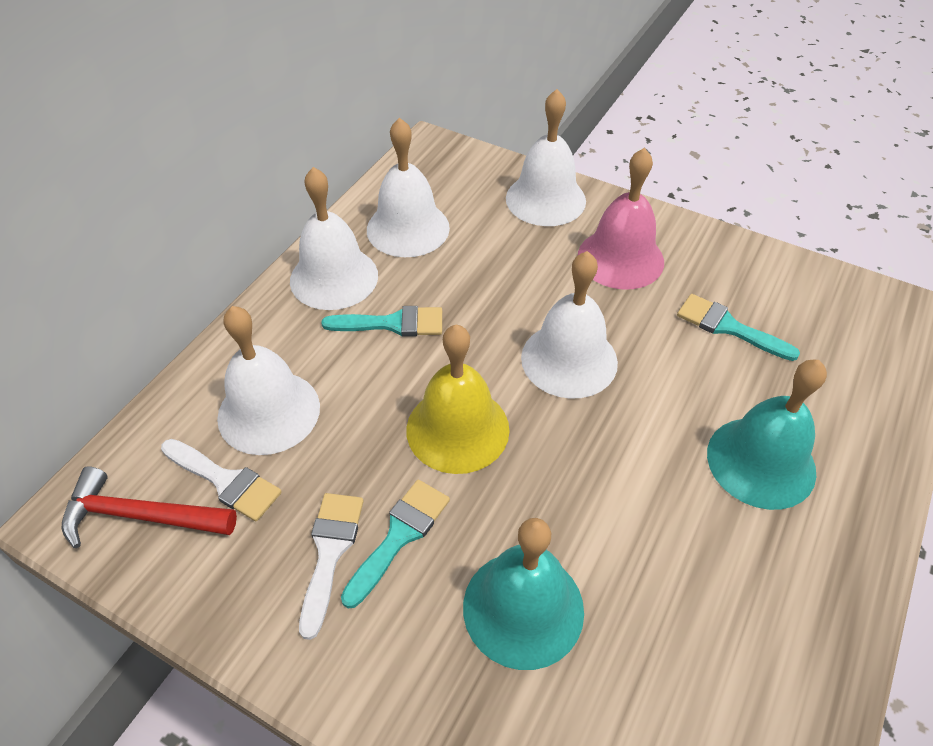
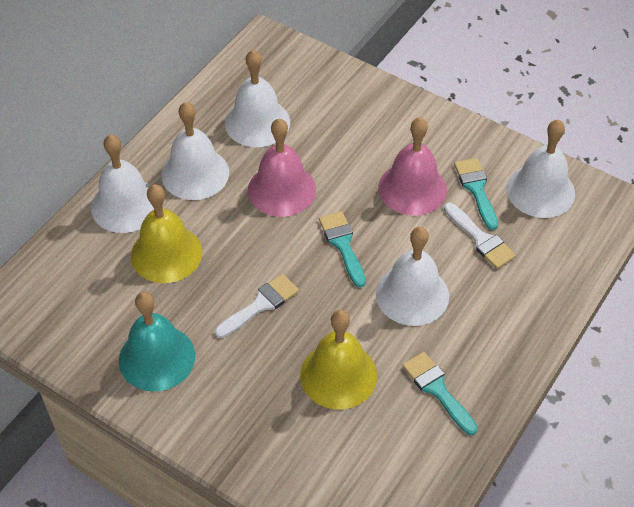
pink bell: 1 -> 2
red hammer: 1 -> 0
turquoise bell: 2 -> 1
yellow bell: 1 -> 2

